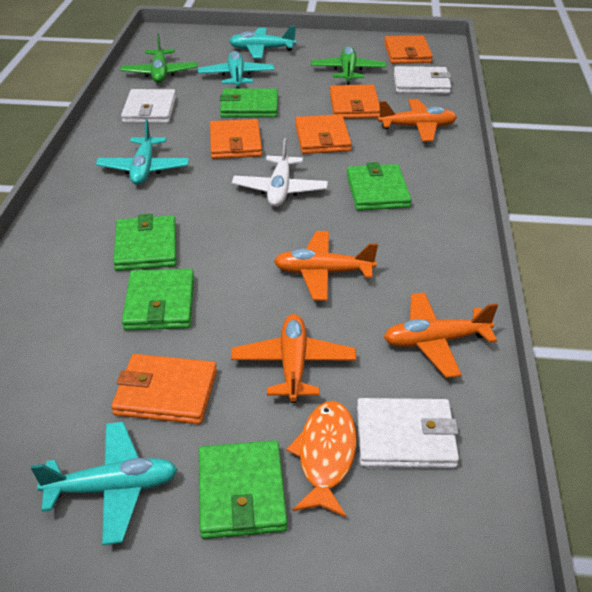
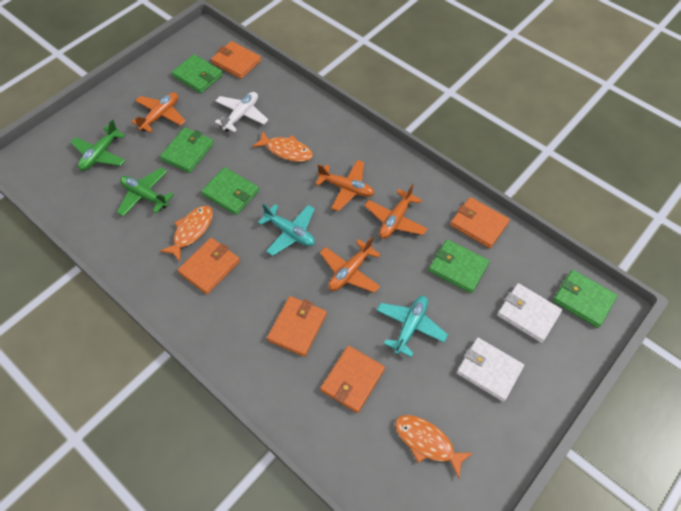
orange fish: 1 -> 3
turquoise plane: 4 -> 2
white wallet: 3 -> 2

